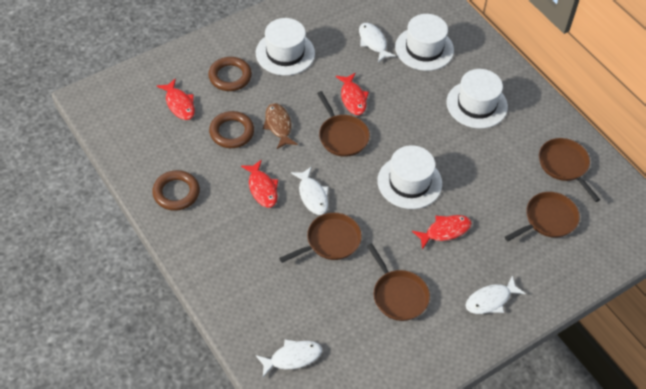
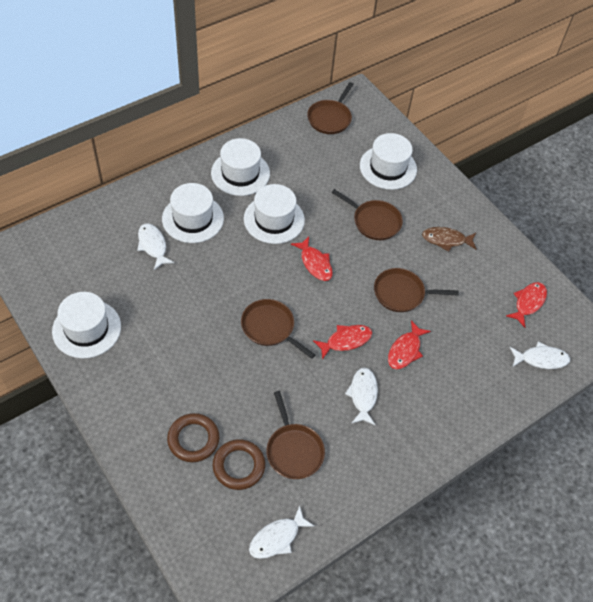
brown ring: 3 -> 2
white hat: 4 -> 5

